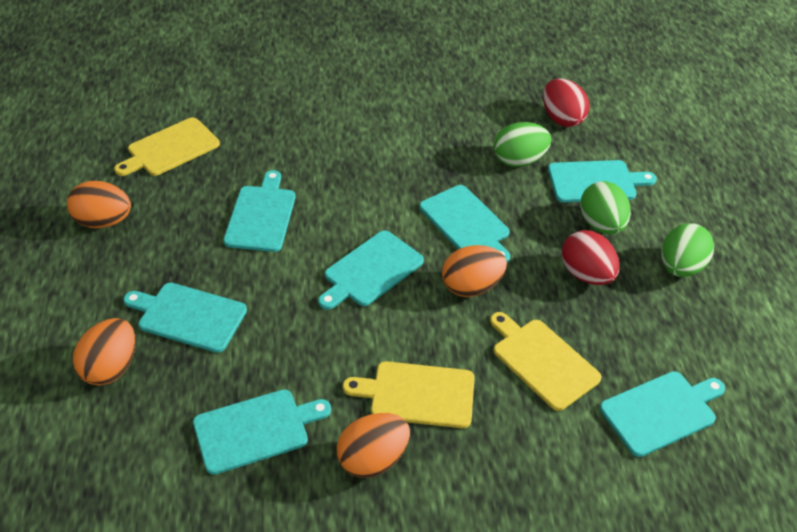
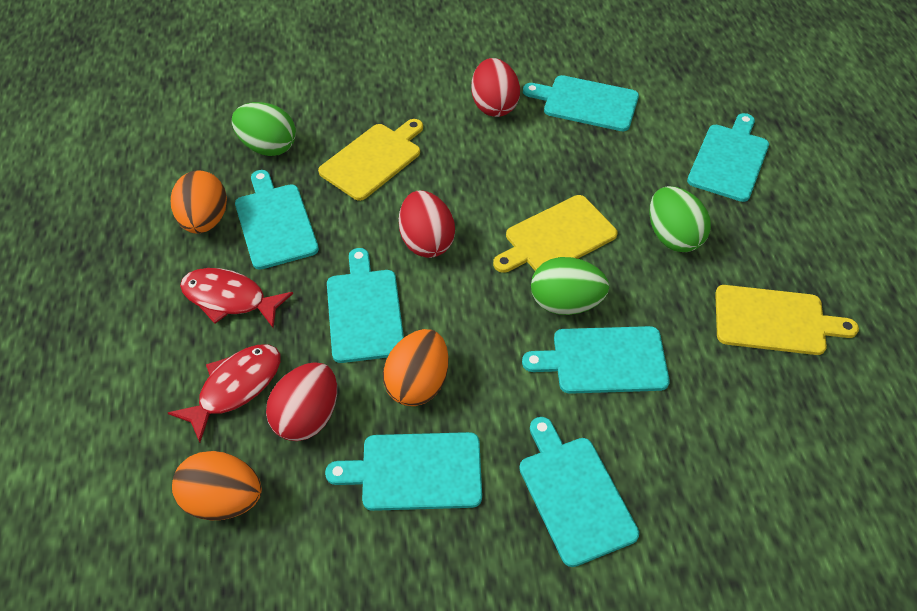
orange egg: 4 -> 3
red egg: 2 -> 3
red fish: 0 -> 2

